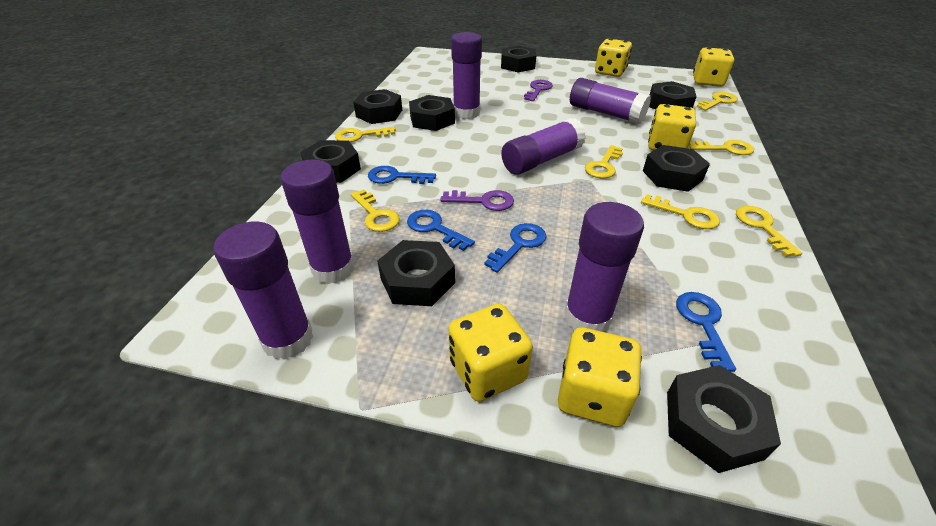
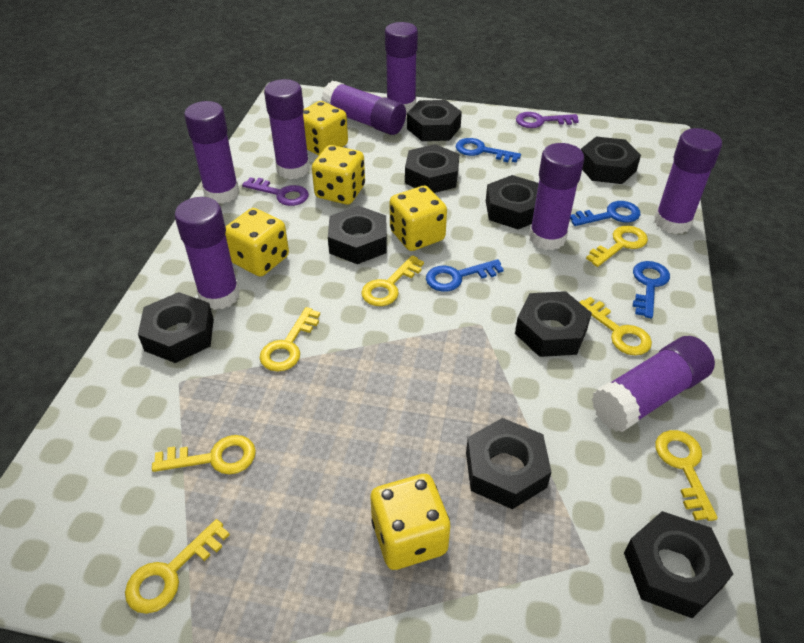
black nut: 8 -> 9
purple glue stick: 6 -> 8

